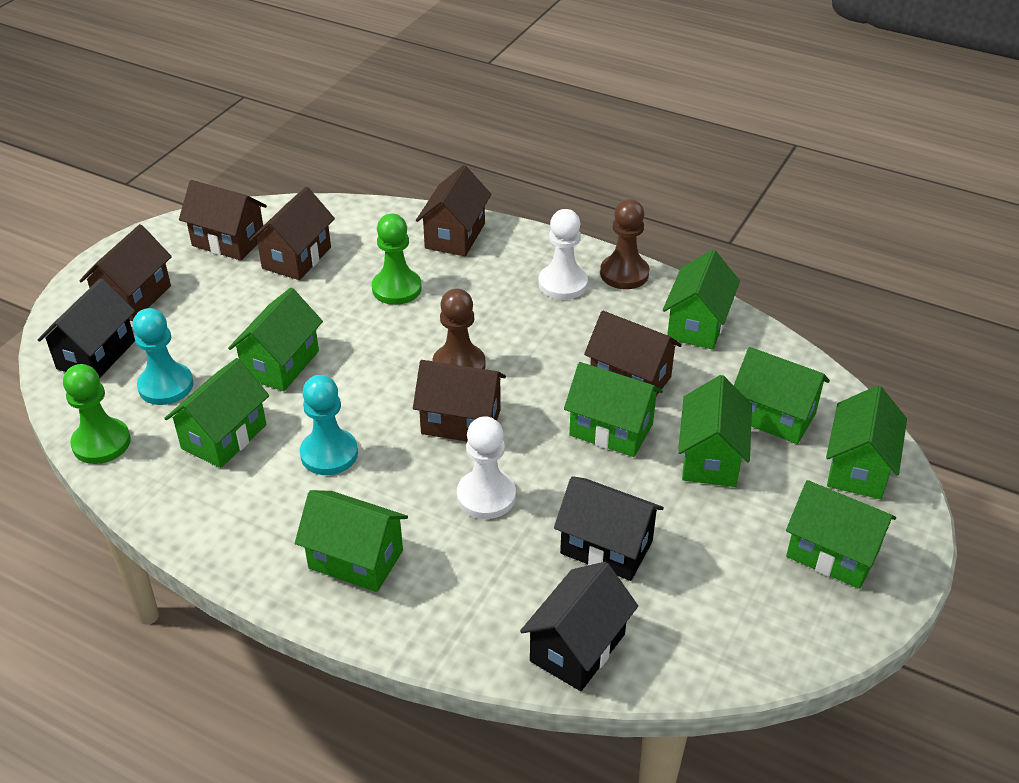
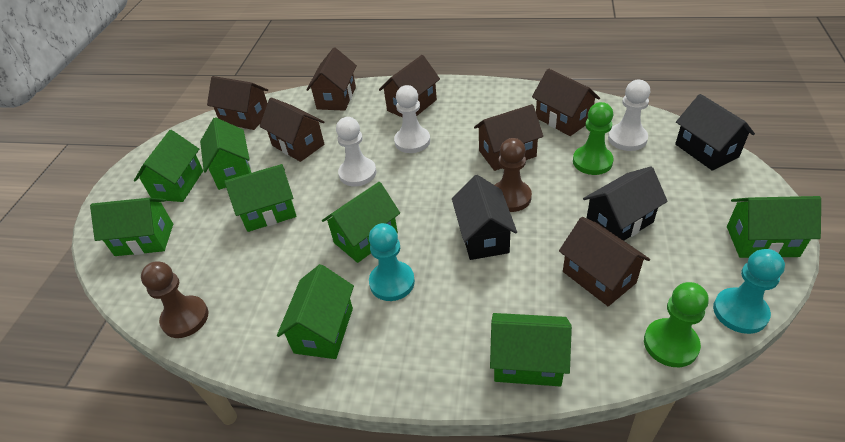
brown house: 6 -> 7
green house: 9 -> 8
white pawn: 2 -> 3

